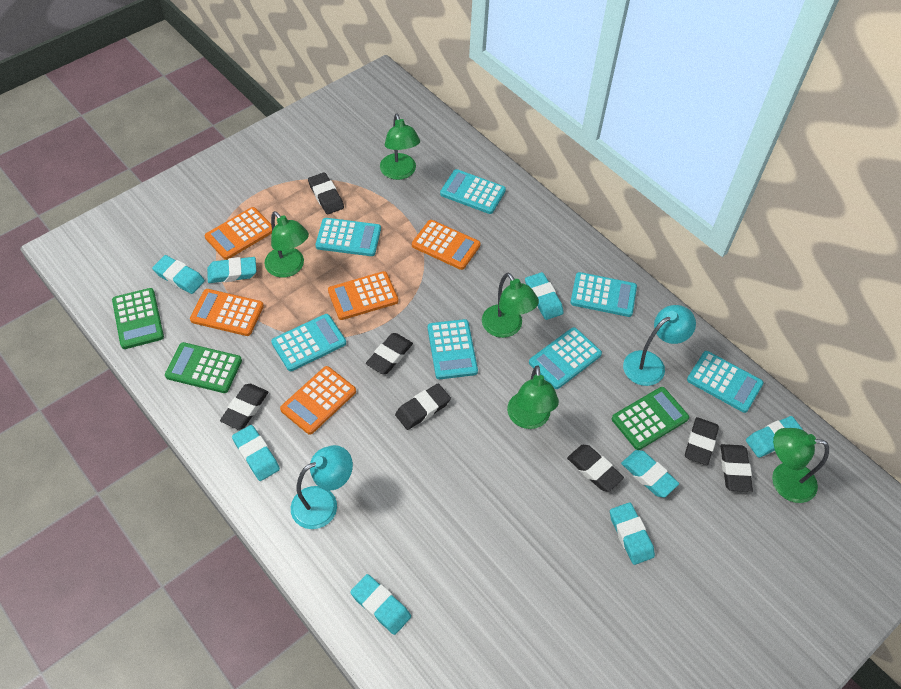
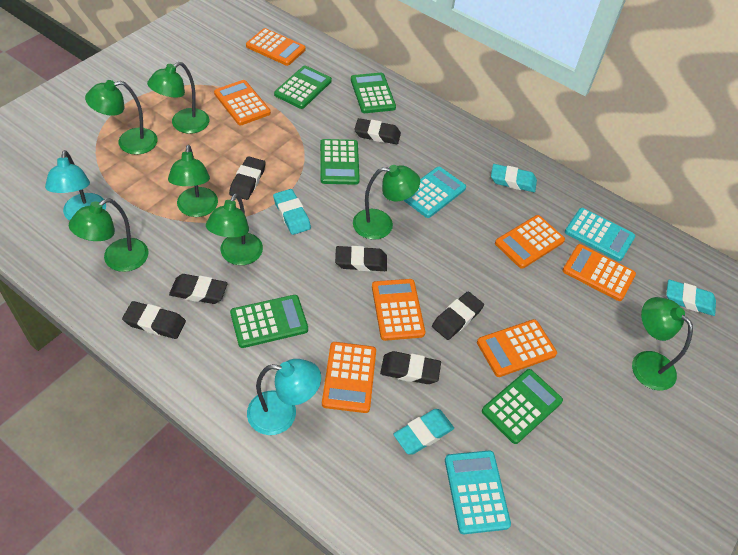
green calculator: 3 -> 5
green lamp: 5 -> 7
orange calculator: 5 -> 7
turquoise calculator: 7 -> 3
turquoise eraser: 8 -> 4

